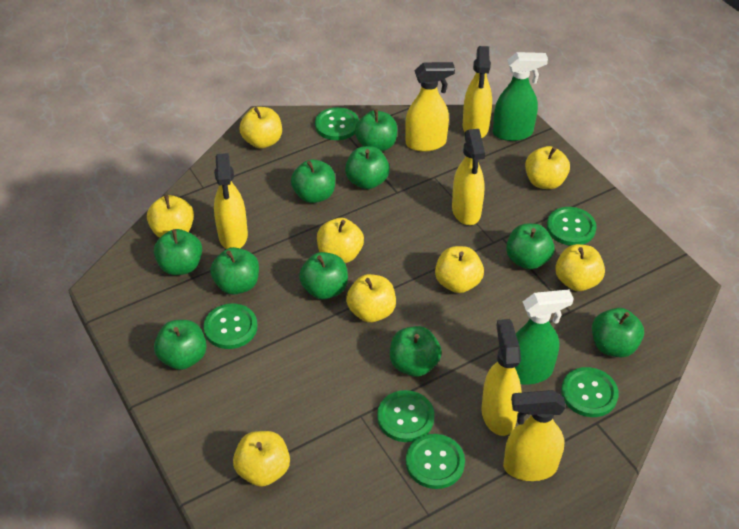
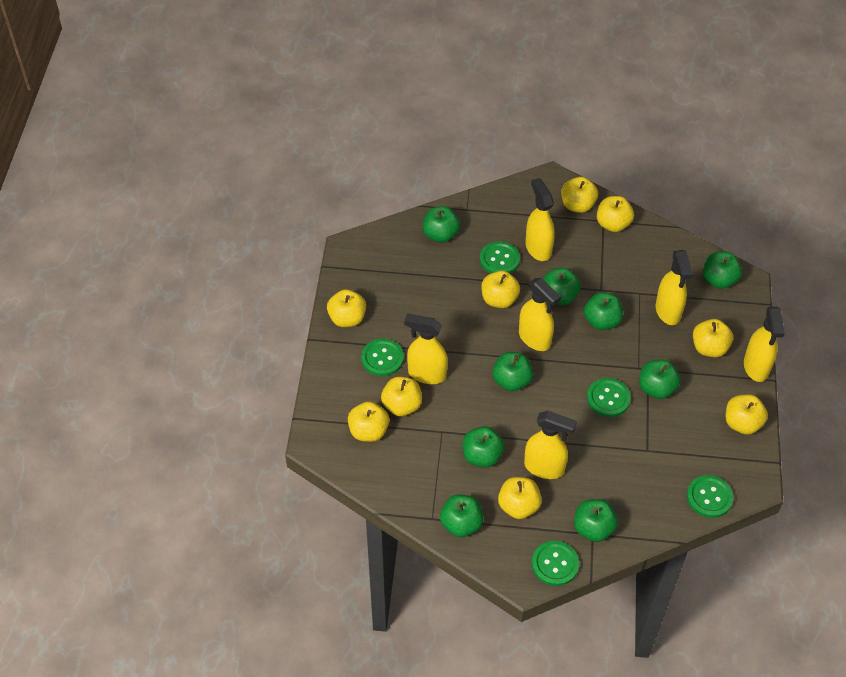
green apple: 10 -> 9
green button: 6 -> 5
green spray bottle: 2 -> 0
yellow apple: 8 -> 9

